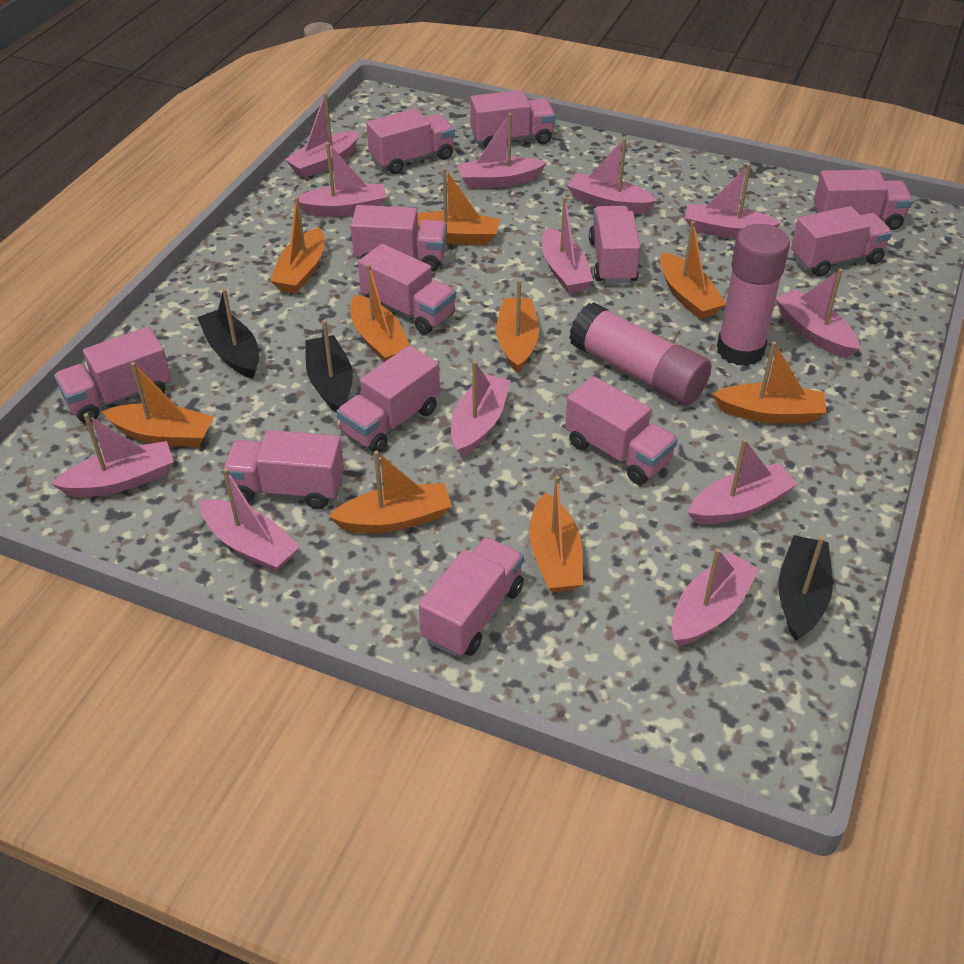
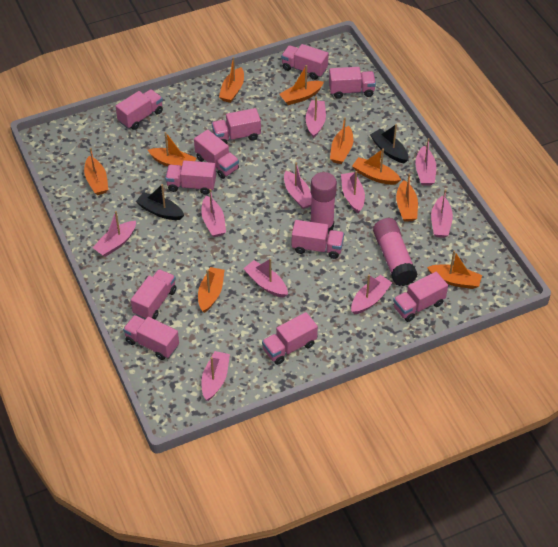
black boat: 3 -> 2
pink boat: 12 -> 10
pink truck: 12 -> 11

